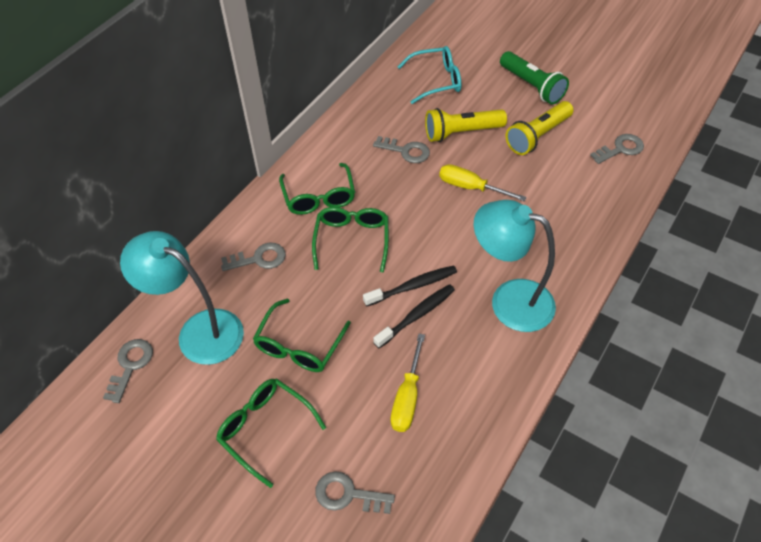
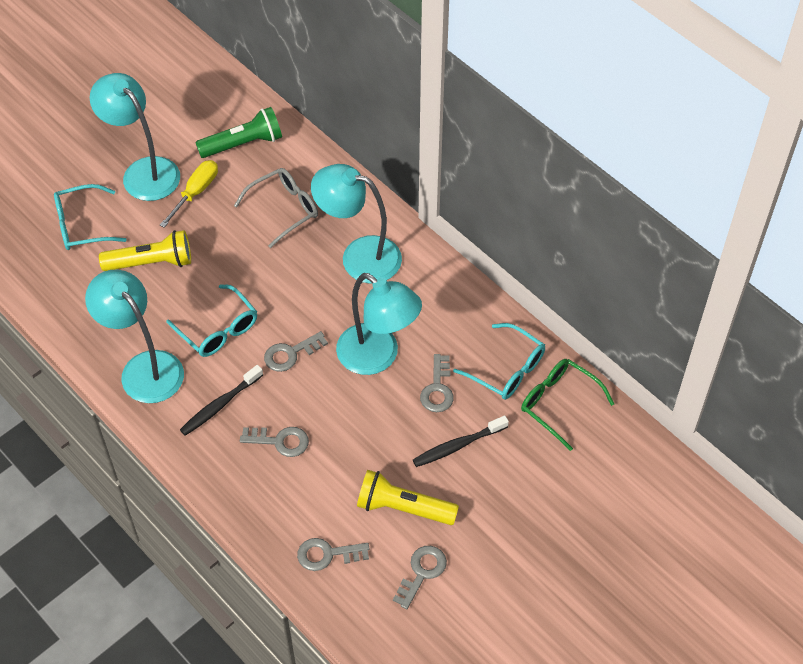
green glasses: 4 -> 1
grey glasses: 0 -> 1
turquoise glasses: 1 -> 3
turquoise lamp: 2 -> 4
yellow screwdriver: 2 -> 1

